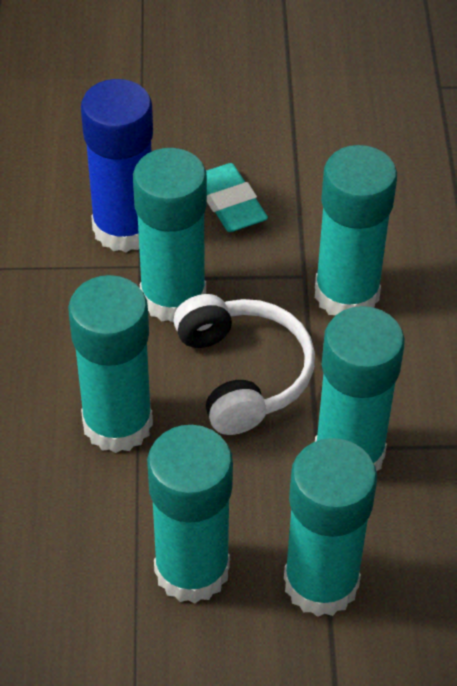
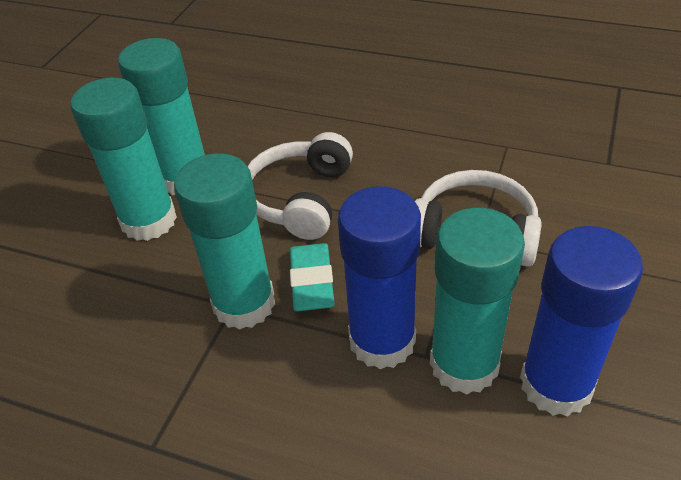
blue glue stick: 1 -> 2
turquoise glue stick: 6 -> 4
white headphones: 1 -> 2

